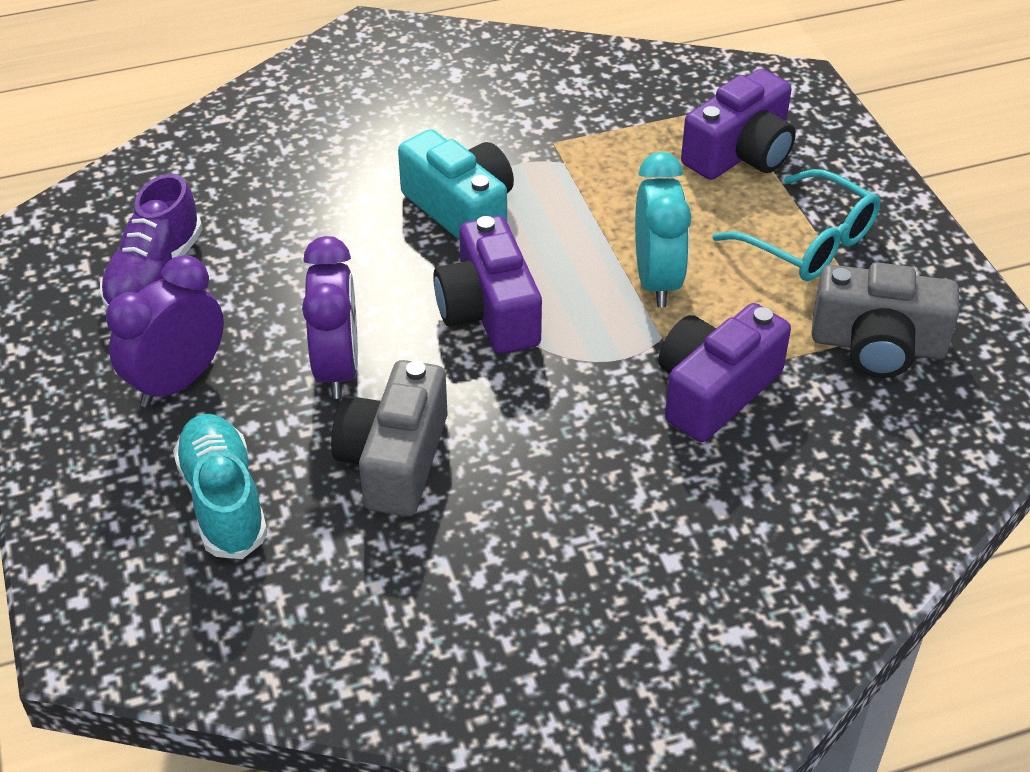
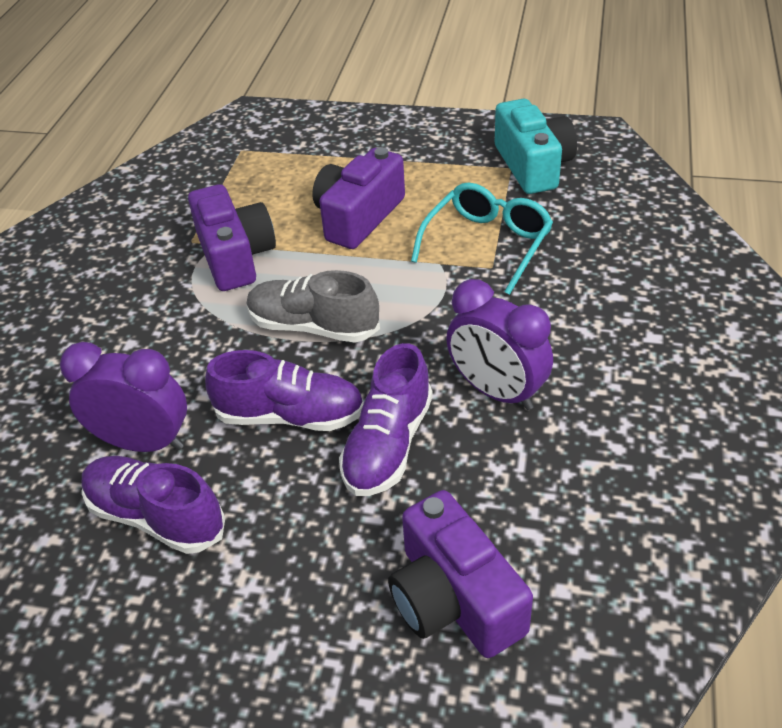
grey camera: 2 -> 0
grey shoe: 0 -> 1
purple shoe: 1 -> 3
turquoise clock: 1 -> 0
turquoise shoe: 1 -> 0

